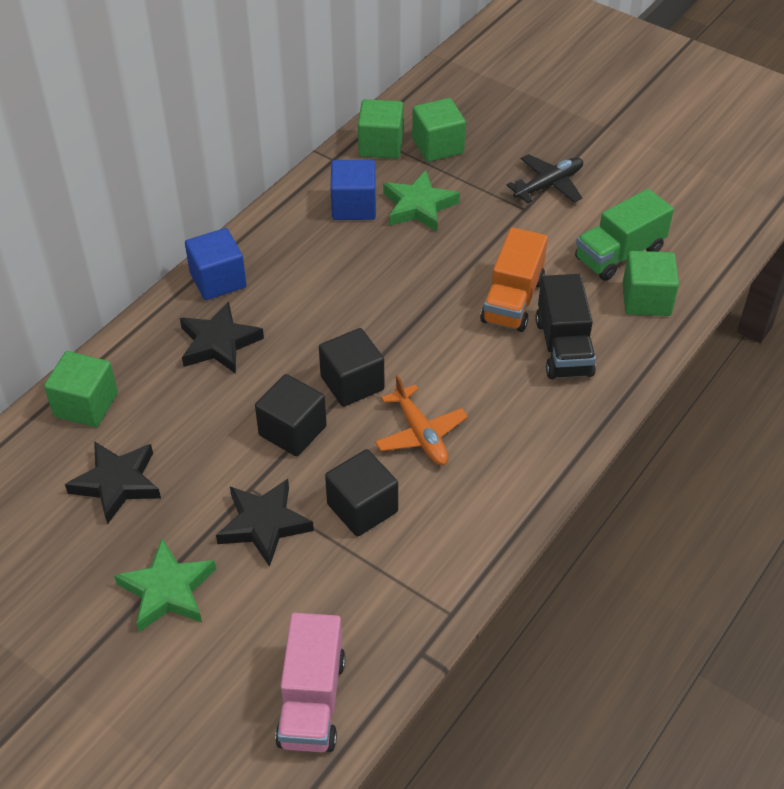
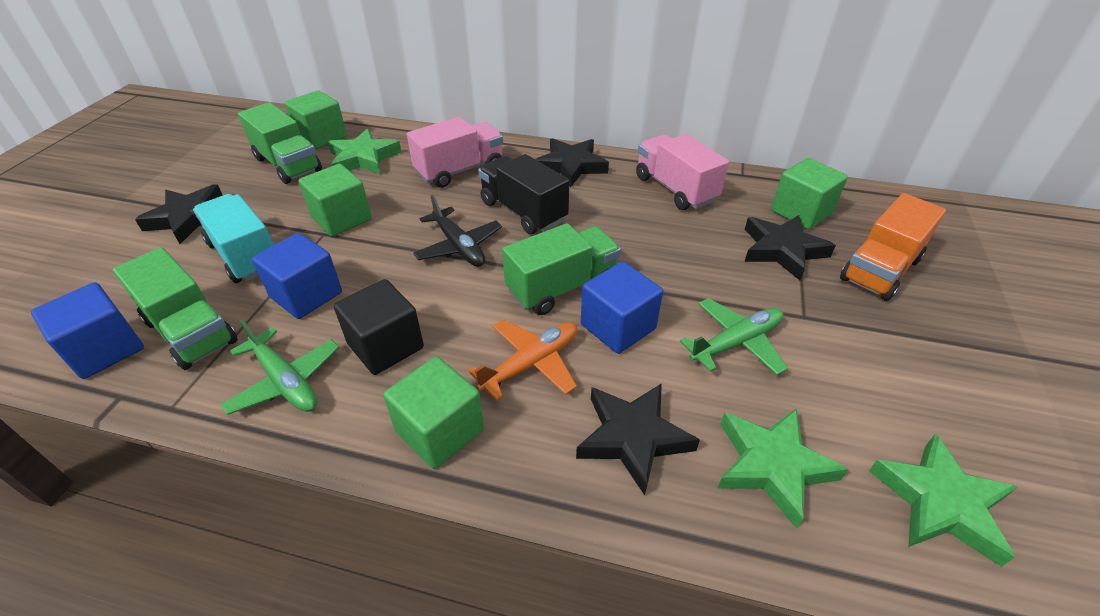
black cube: 3 -> 1
black star: 3 -> 4
blue cube: 2 -> 3
green plane: 0 -> 2
green star: 2 -> 3
green truck: 1 -> 3
pink truck: 1 -> 2
turquoise truck: 0 -> 1

